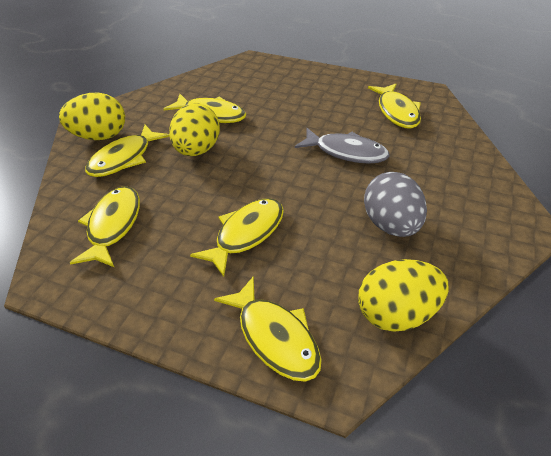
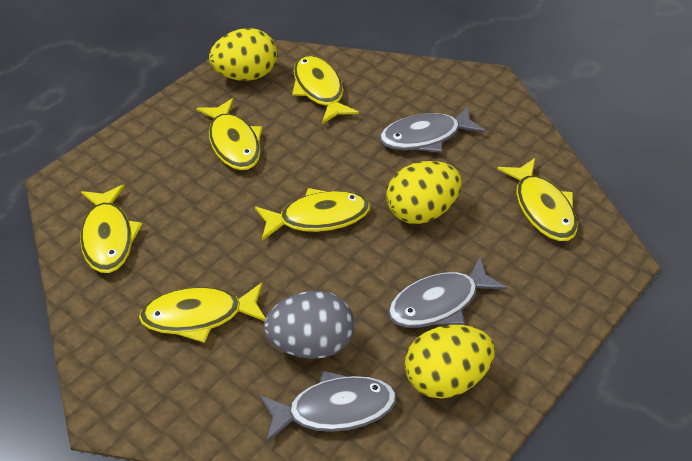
grey fish: 1 -> 3

